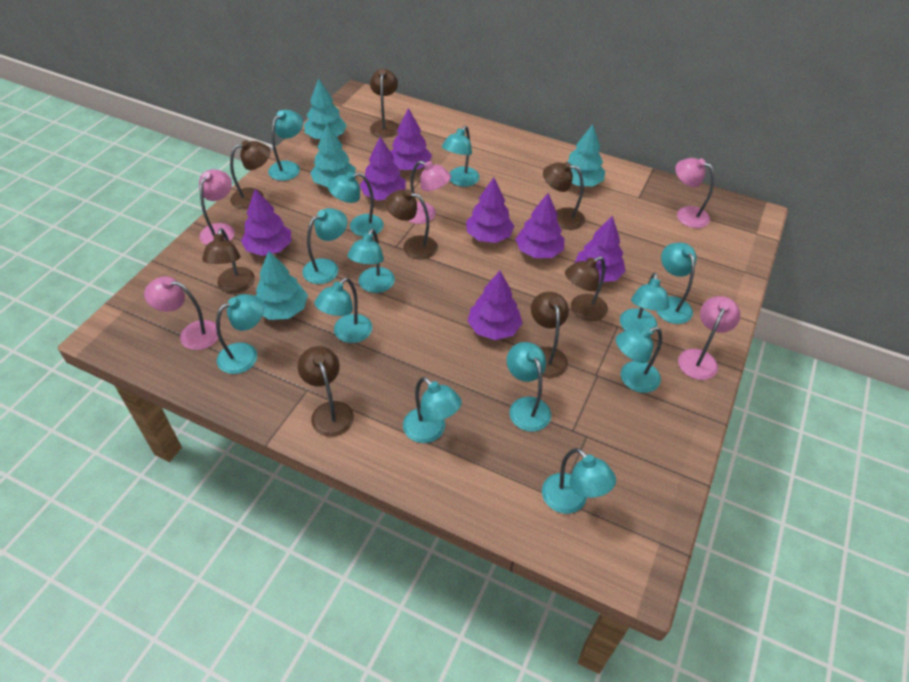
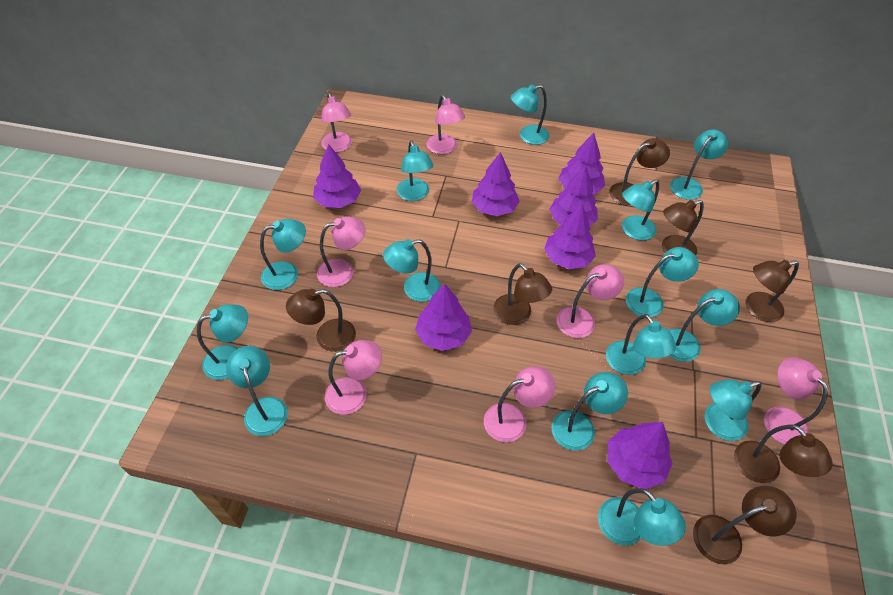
brown lamp: 8 -> 7
pink lamp: 5 -> 7
turquoise lamp: 13 -> 14
turquoise tree: 4 -> 0

